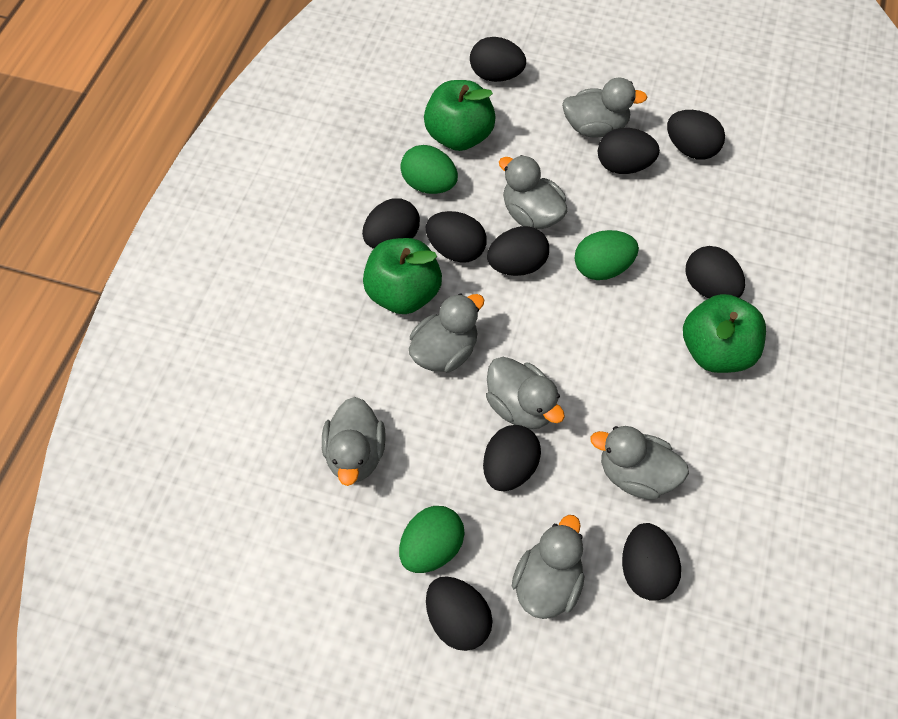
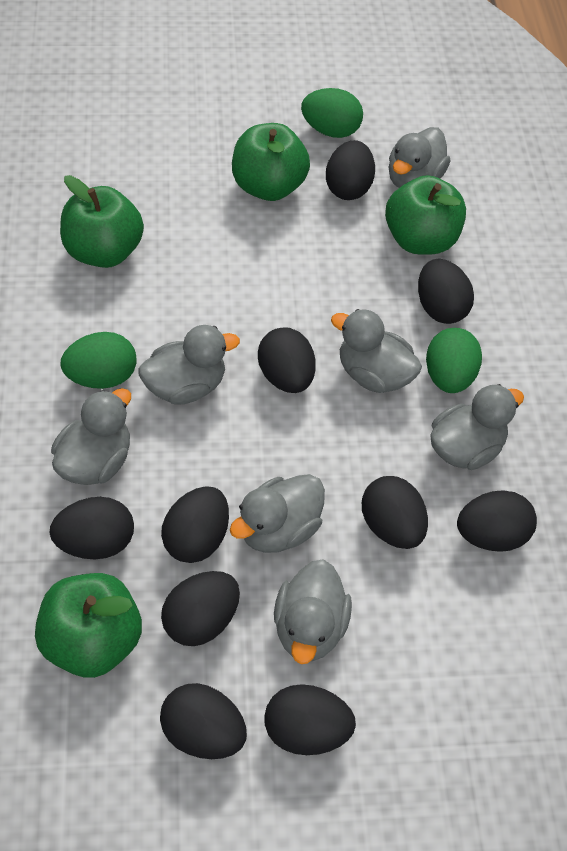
green apple: 3 -> 4

